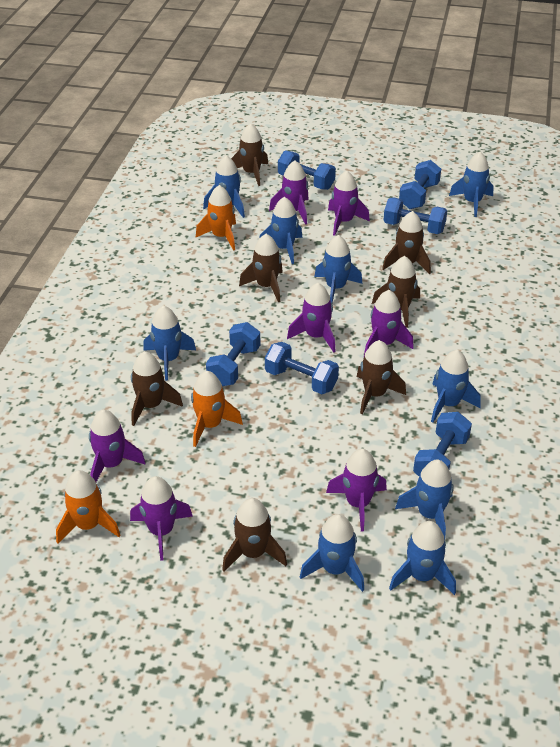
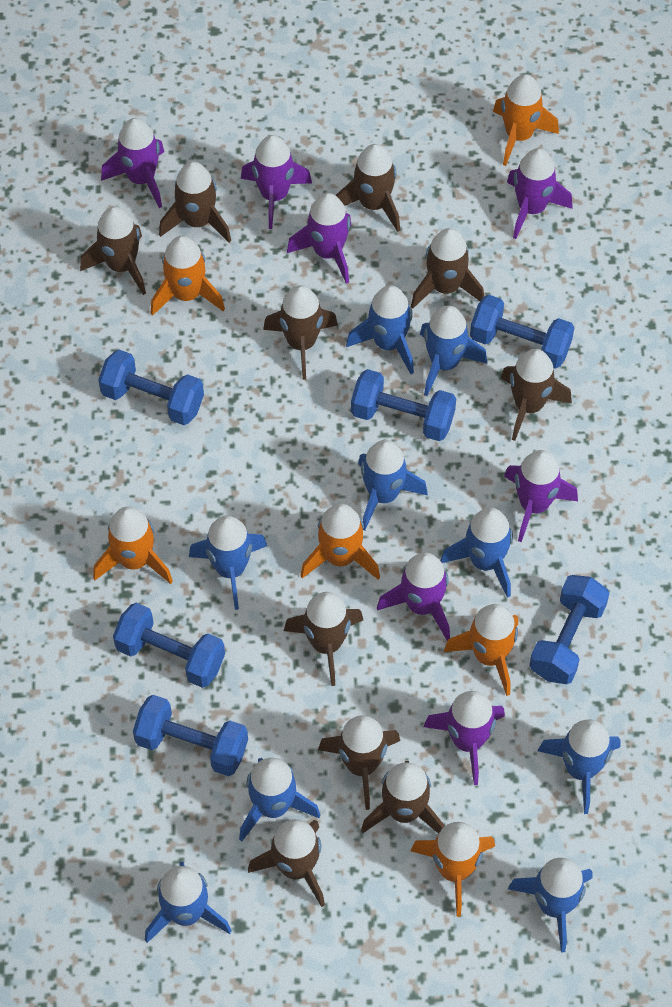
brown rocket: 7 -> 10
orange rocket: 3 -> 6

